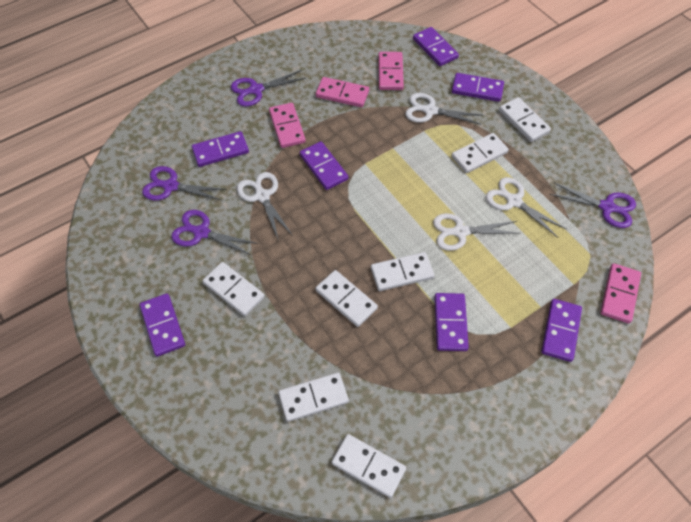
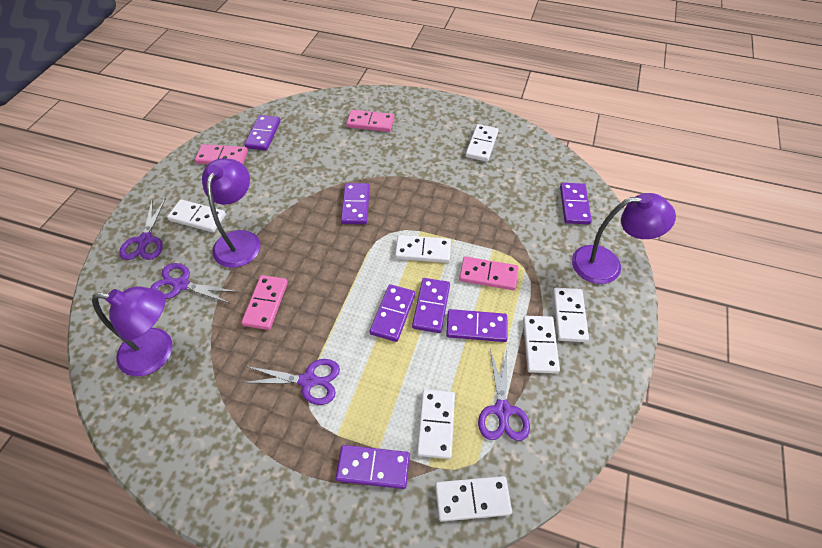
purple lamp: 0 -> 3
white scissors: 4 -> 0

